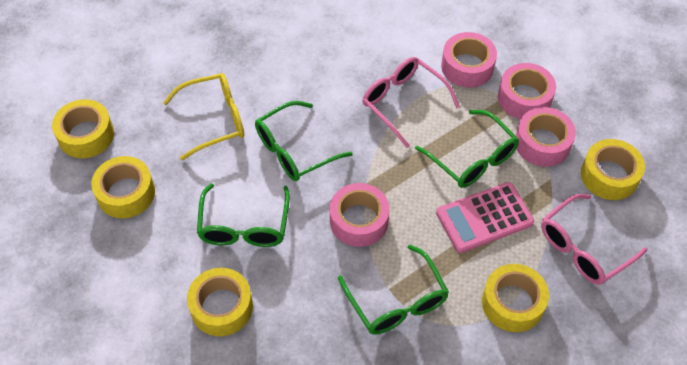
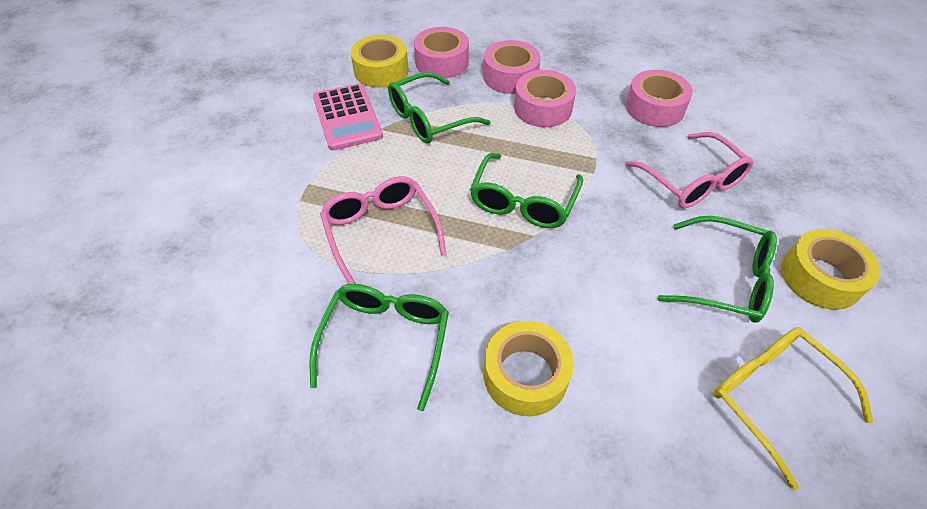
yellow tape: 5 -> 3

